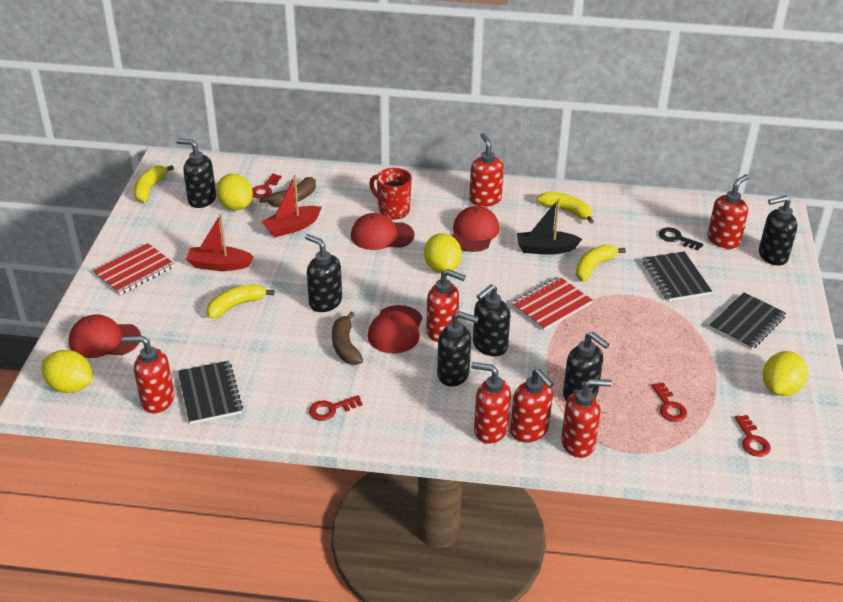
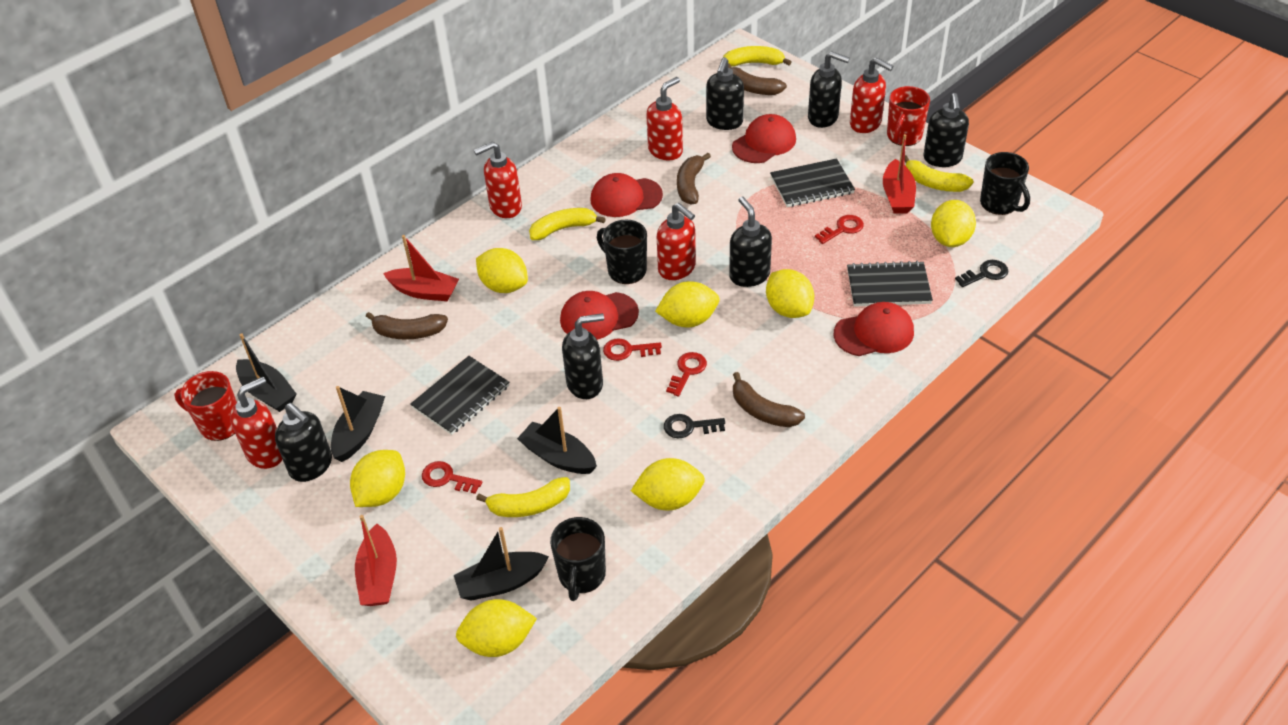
black boat: 1 -> 4
black key: 1 -> 2
black mug: 0 -> 3
brown banana: 2 -> 4
red boat: 2 -> 3
red mug: 1 -> 2
red notebook: 2 -> 0
red soap dispenser: 7 -> 5
yellow lemon: 4 -> 7

